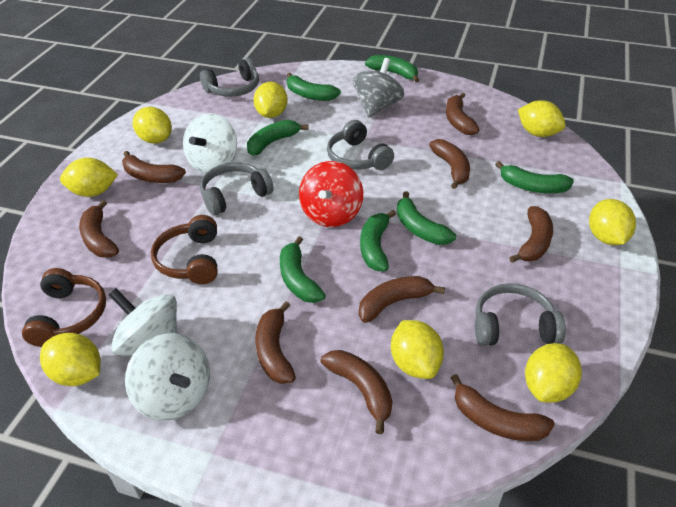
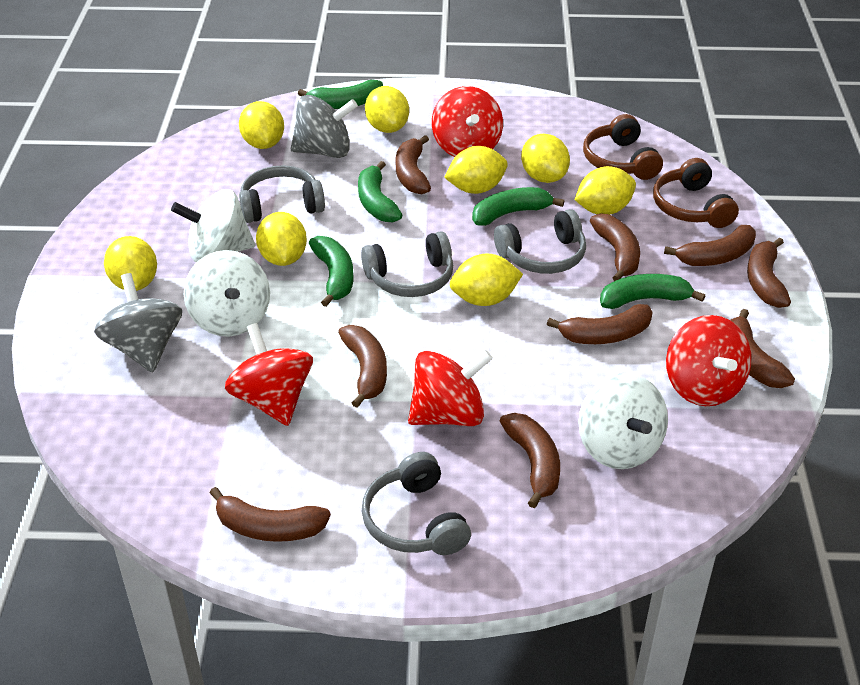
green banana: 7 -> 5
grey spinning top: 1 -> 2
red spinning top: 1 -> 4

